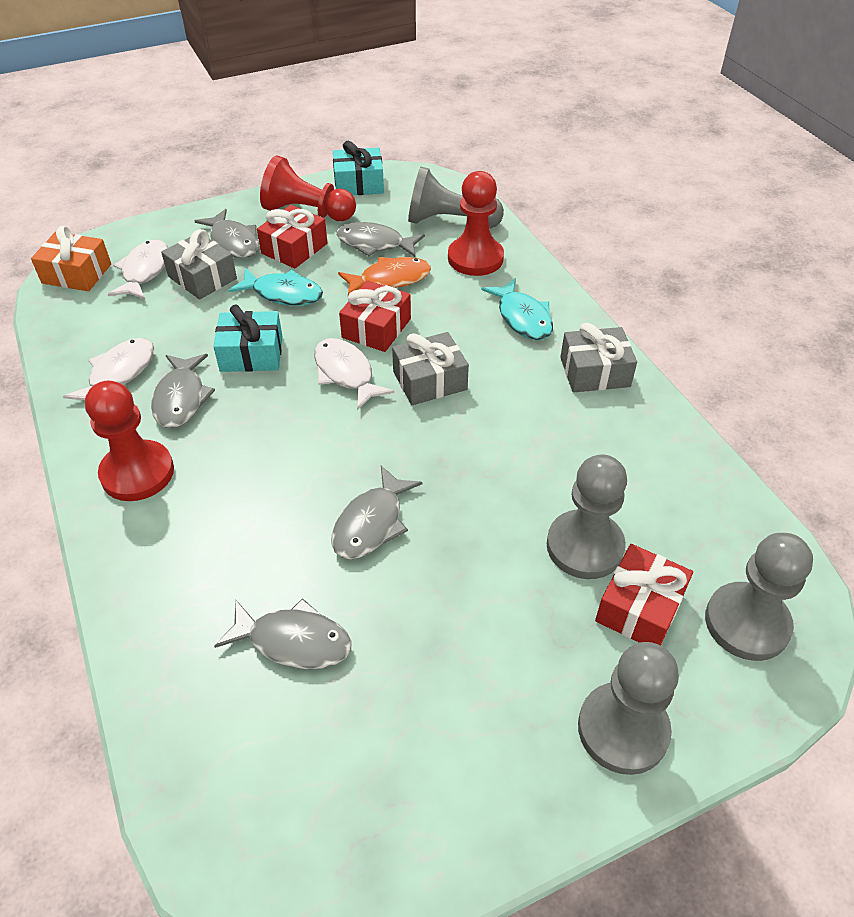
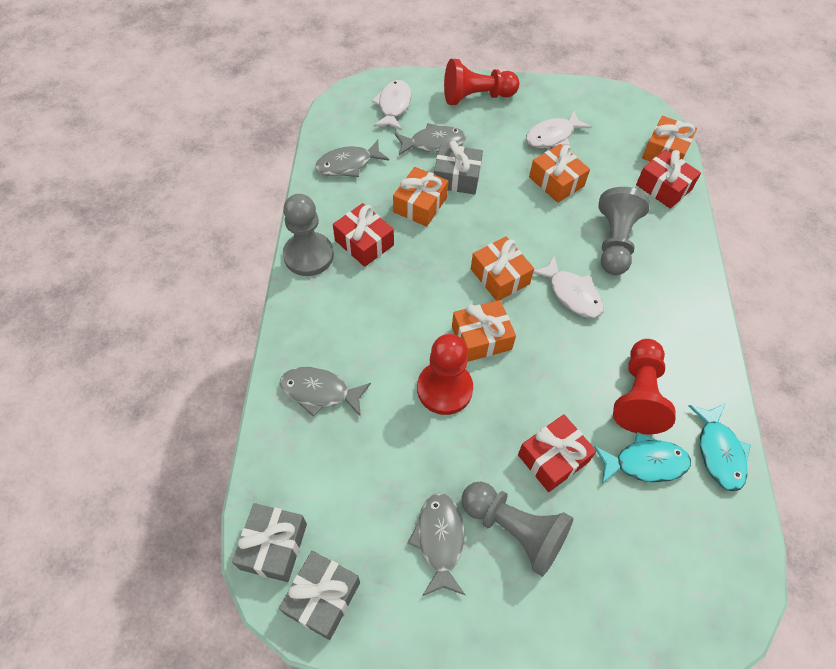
grey fish: 5 -> 4
grey pawn: 4 -> 3
orange fish: 1 -> 0
orange gift: 1 -> 5
turquoise gift: 2 -> 0

